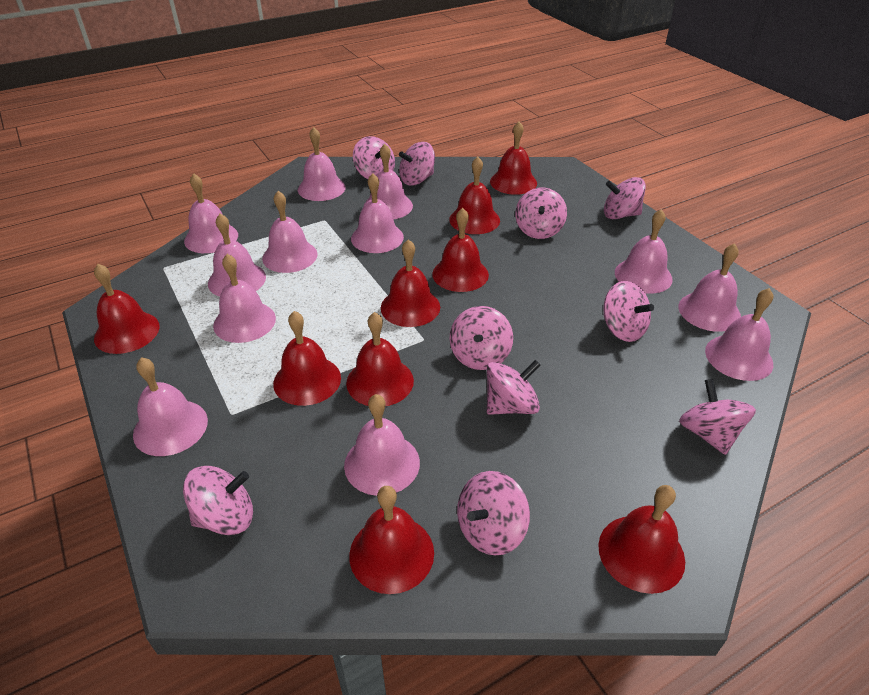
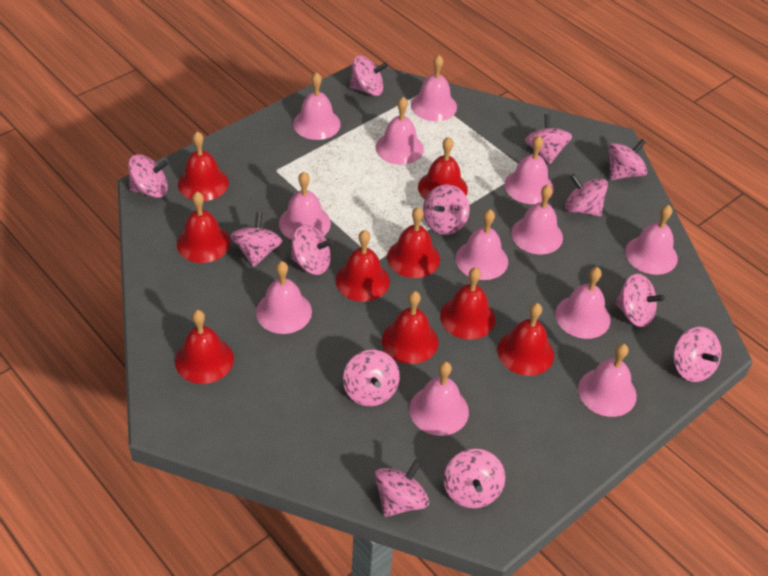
pink spinning top: 10 -> 13

